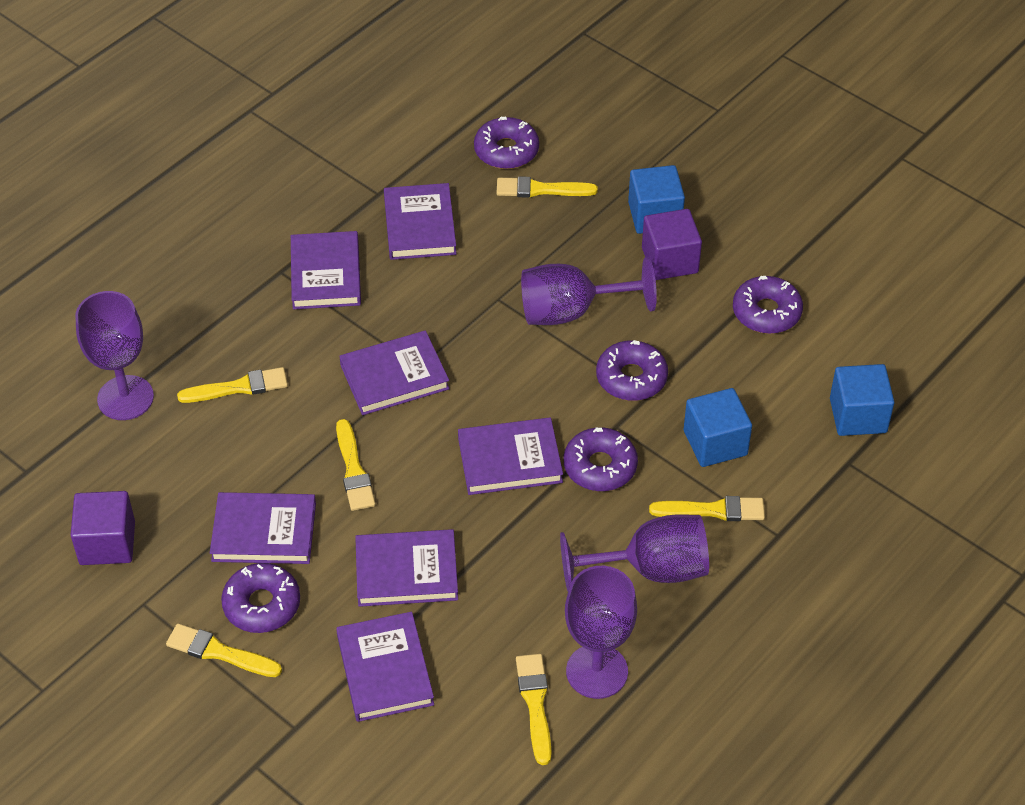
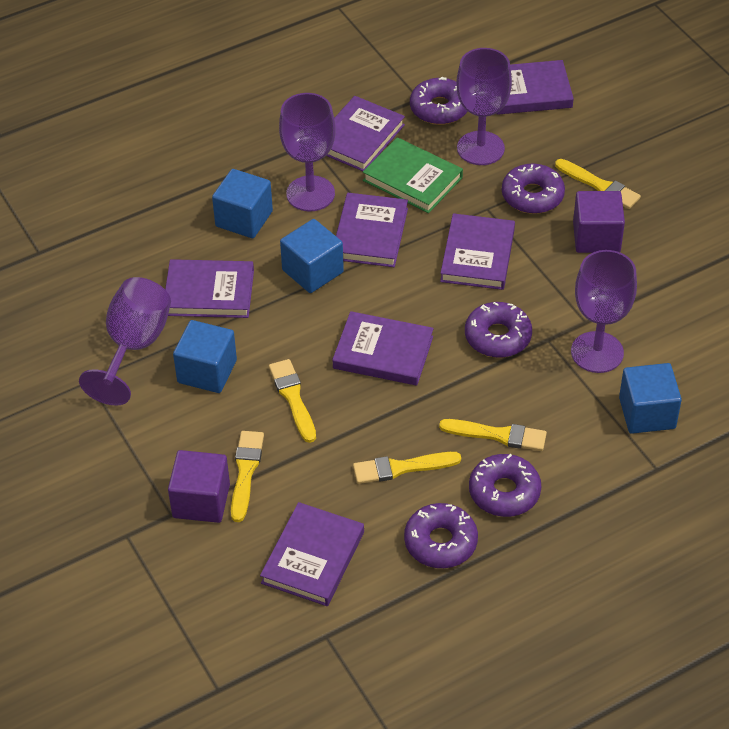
blue cube: 3 -> 4
green book: 0 -> 1
yellow brush: 6 -> 5

